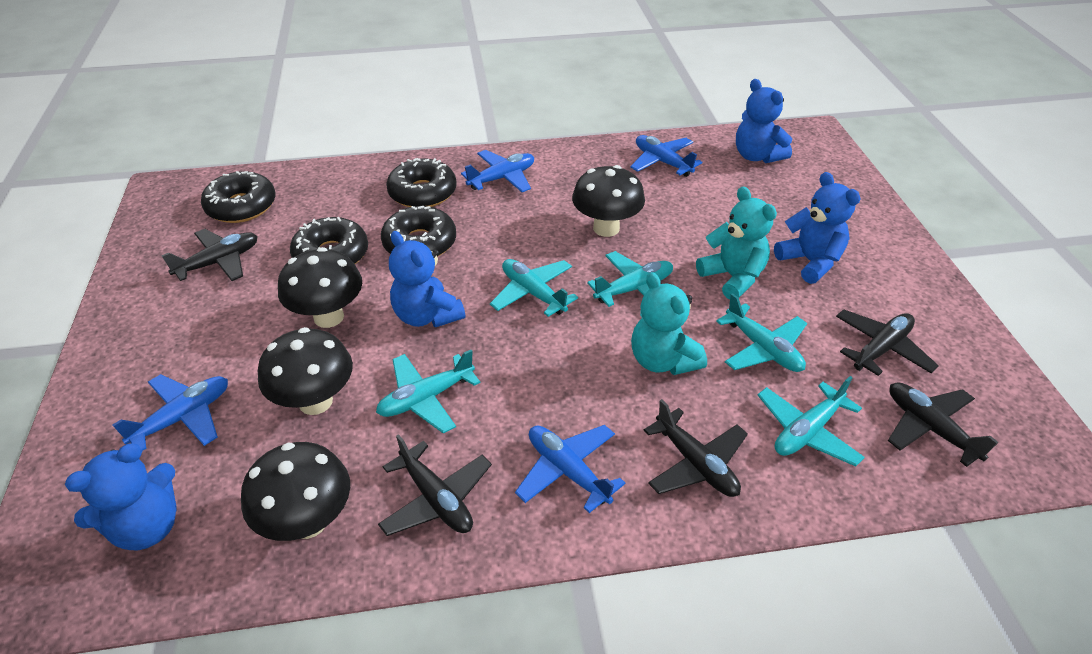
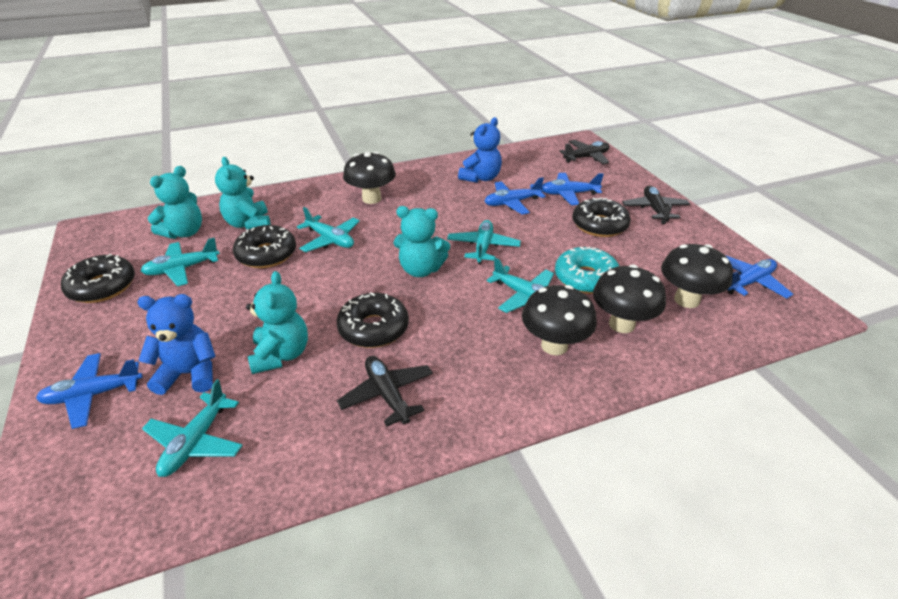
black plane: 5 -> 3
blue teddy bear: 4 -> 2
turquoise donut: 0 -> 1
turquoise teddy bear: 2 -> 4

